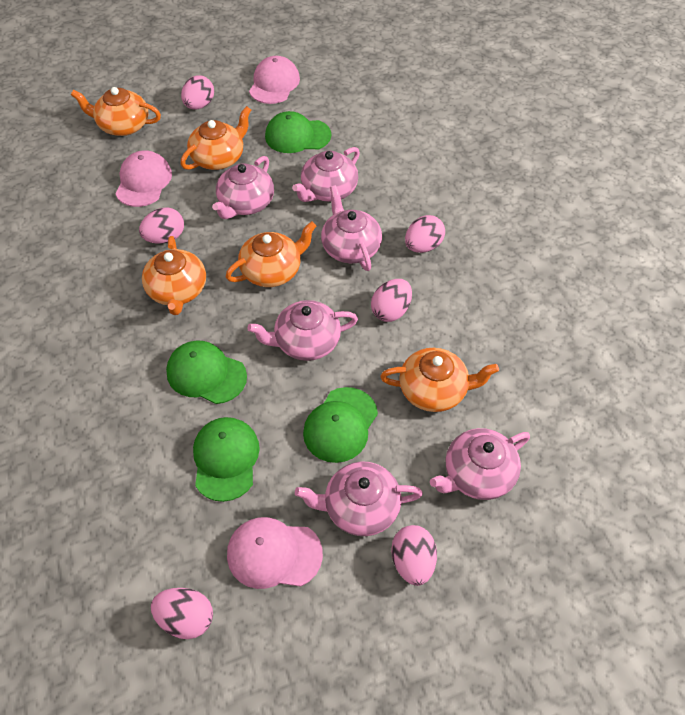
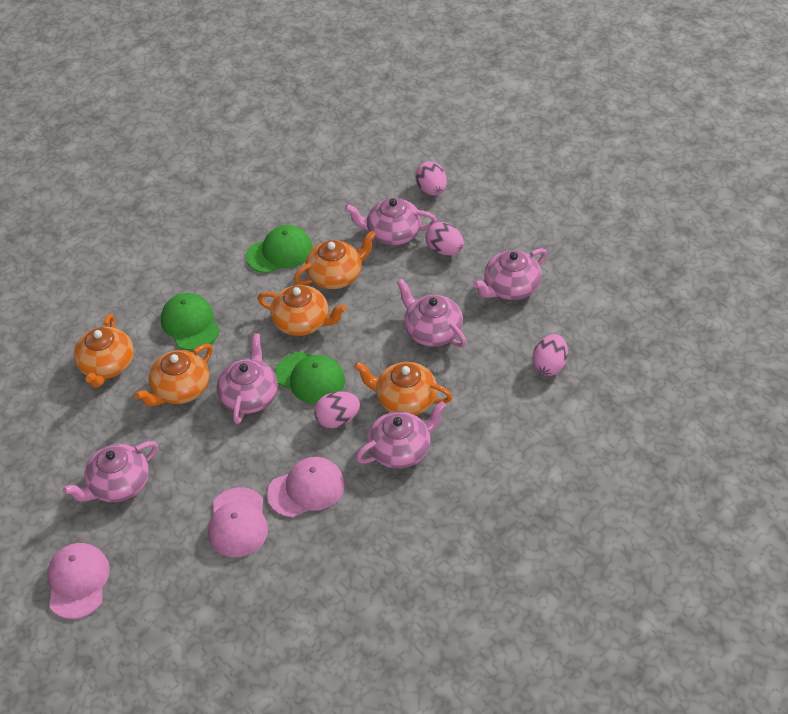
green cap: 4 -> 3
pink egg: 6 -> 4

